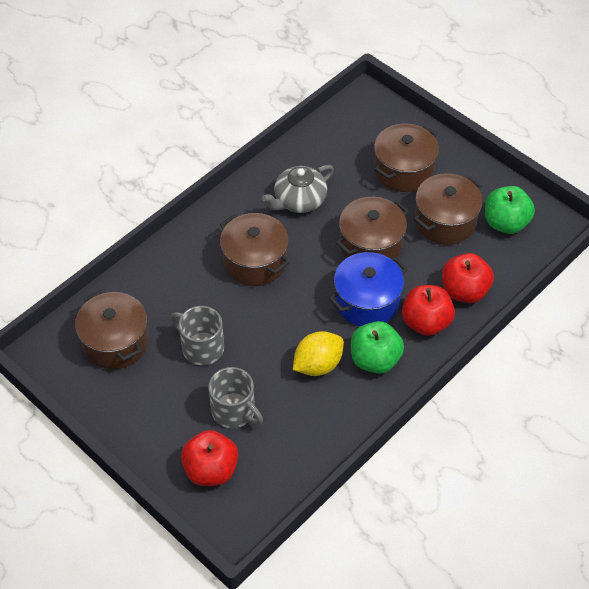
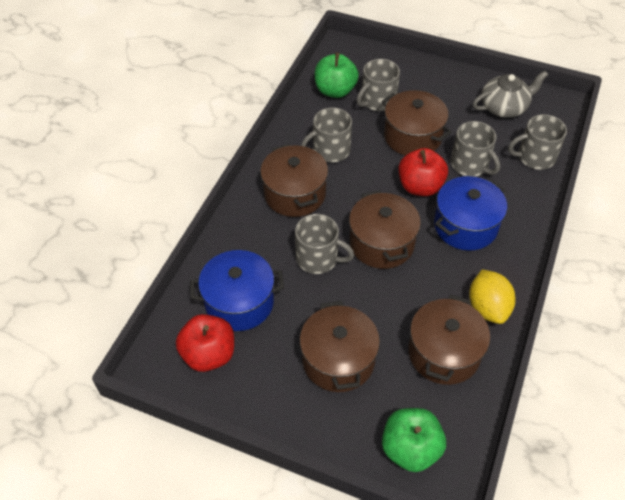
blue pot: 1 -> 2
grey mug: 2 -> 5
red apple: 3 -> 2

